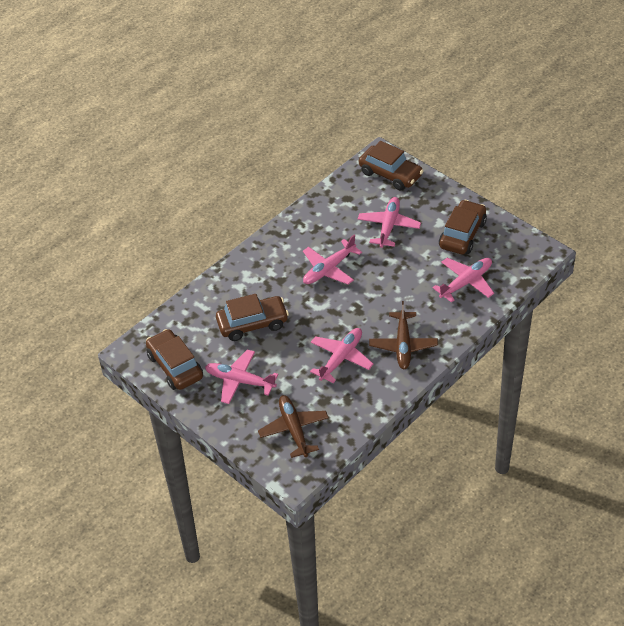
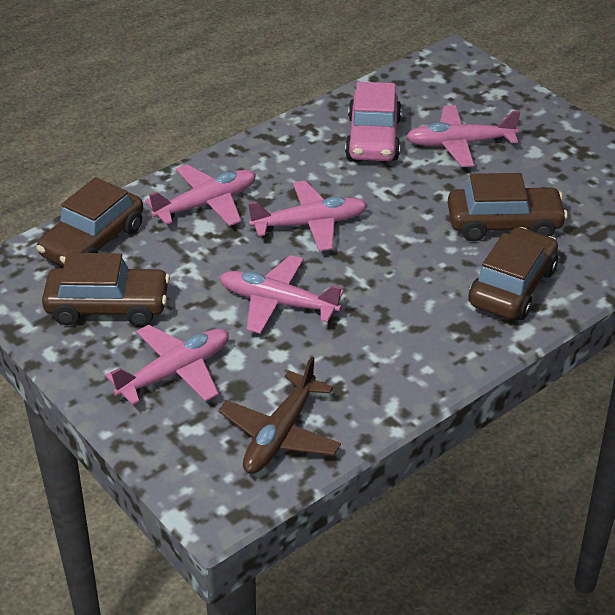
brown plane: 2 -> 1
pink car: 0 -> 1

